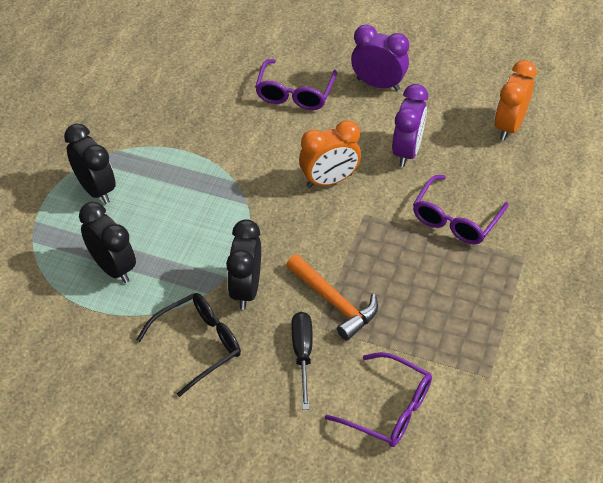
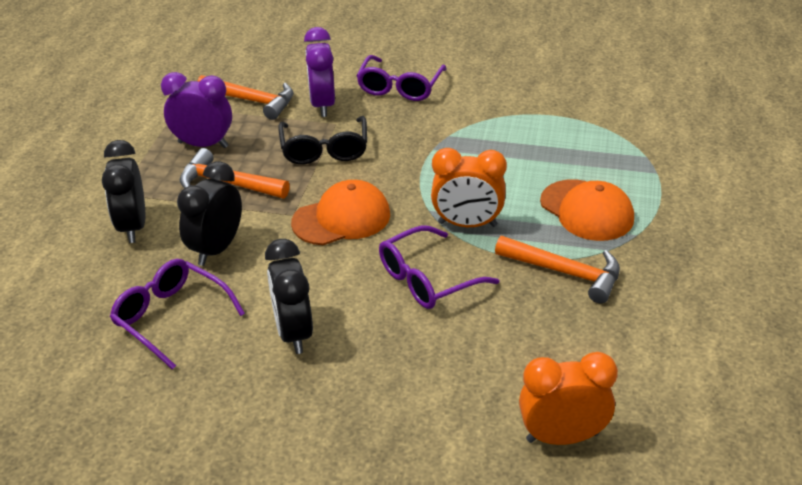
black screwdriver: 1 -> 0
orange cap: 0 -> 2
orange hammer: 1 -> 3

